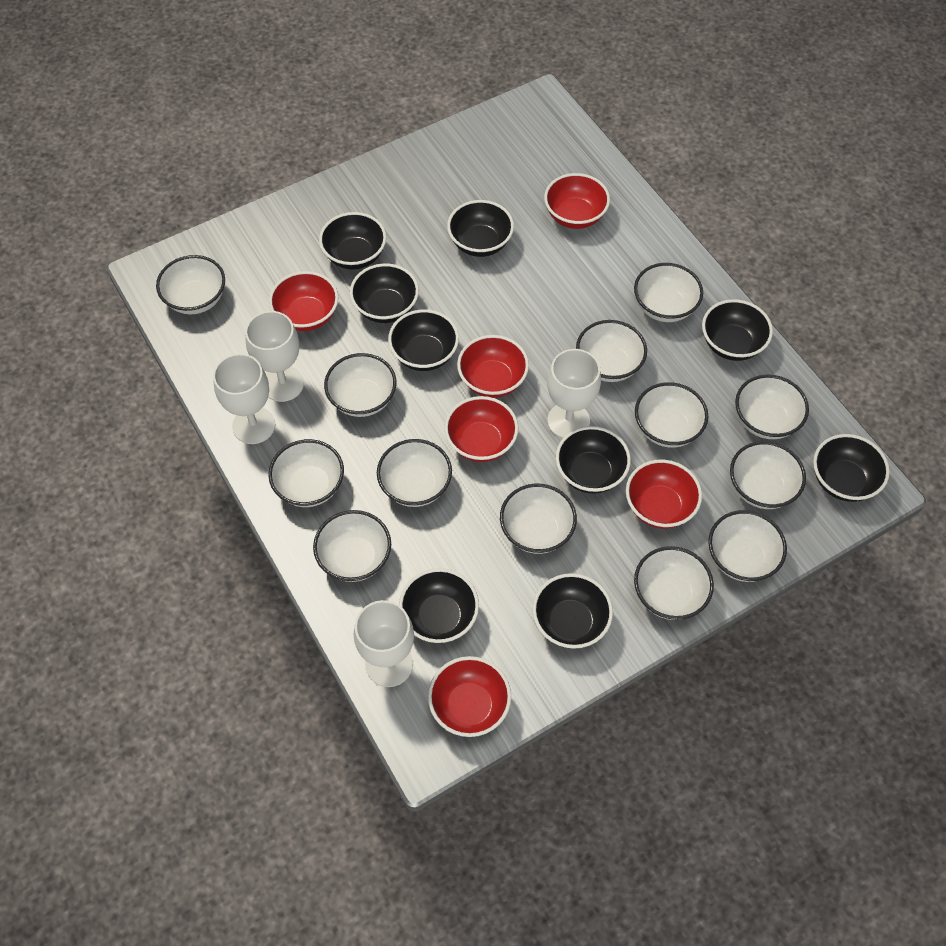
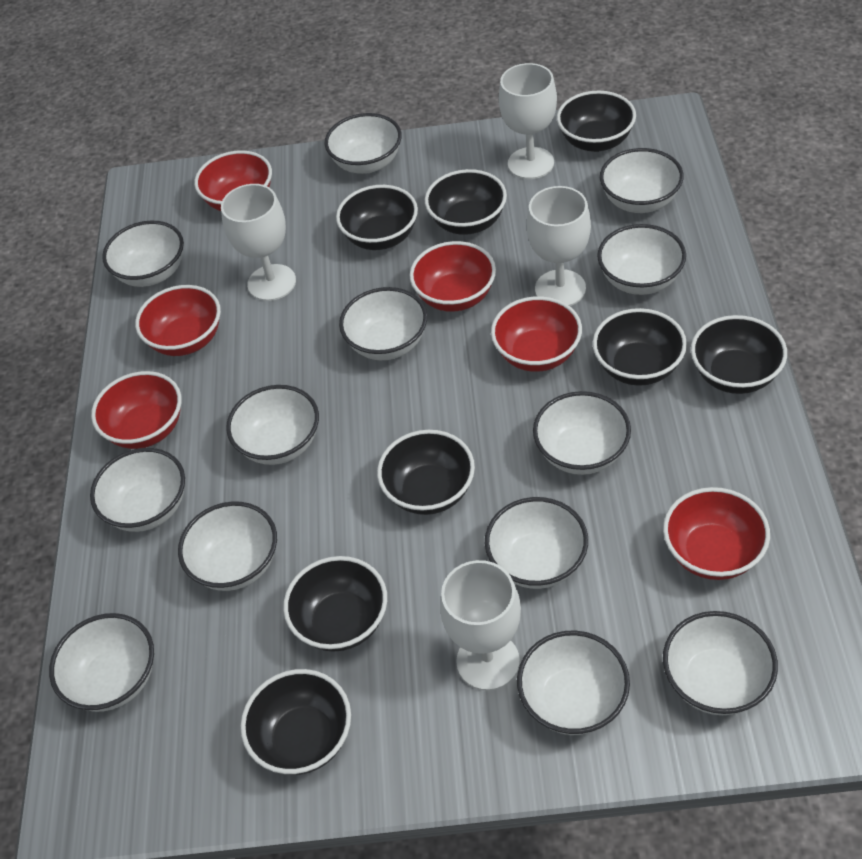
black bowl: 9 -> 8

